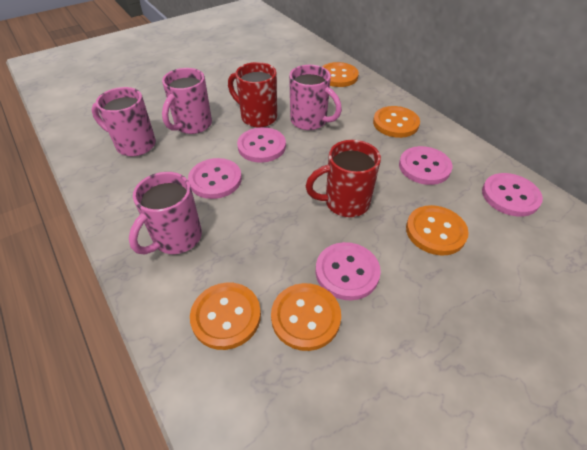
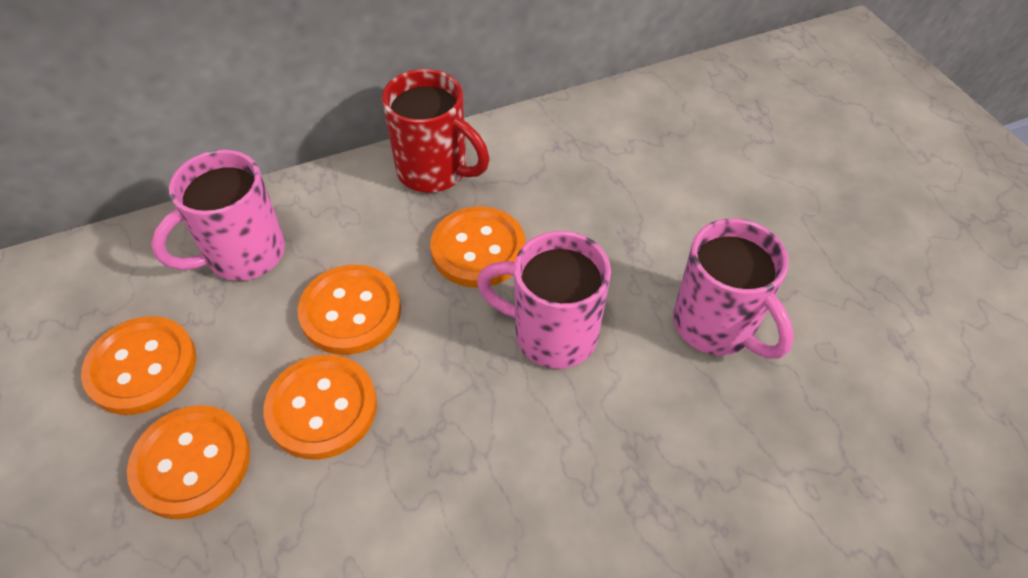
pink button: 5 -> 0
pink mug: 4 -> 3
red mug: 2 -> 1

